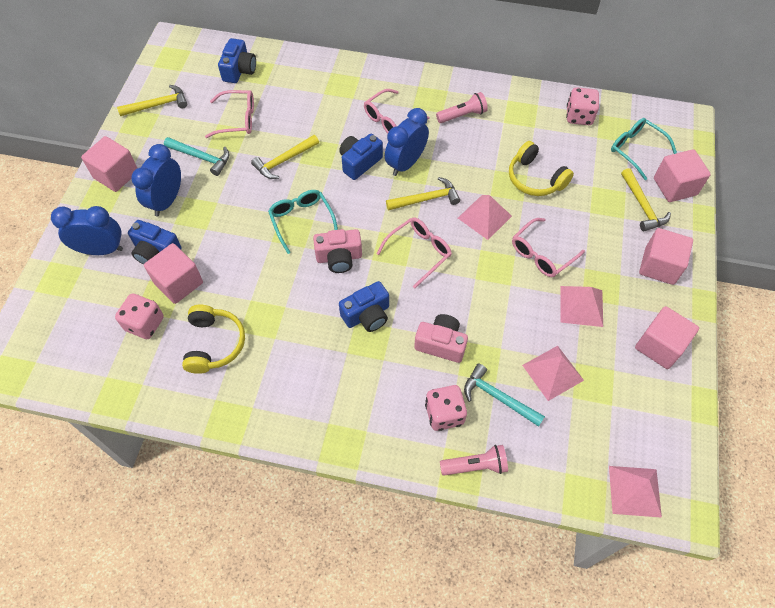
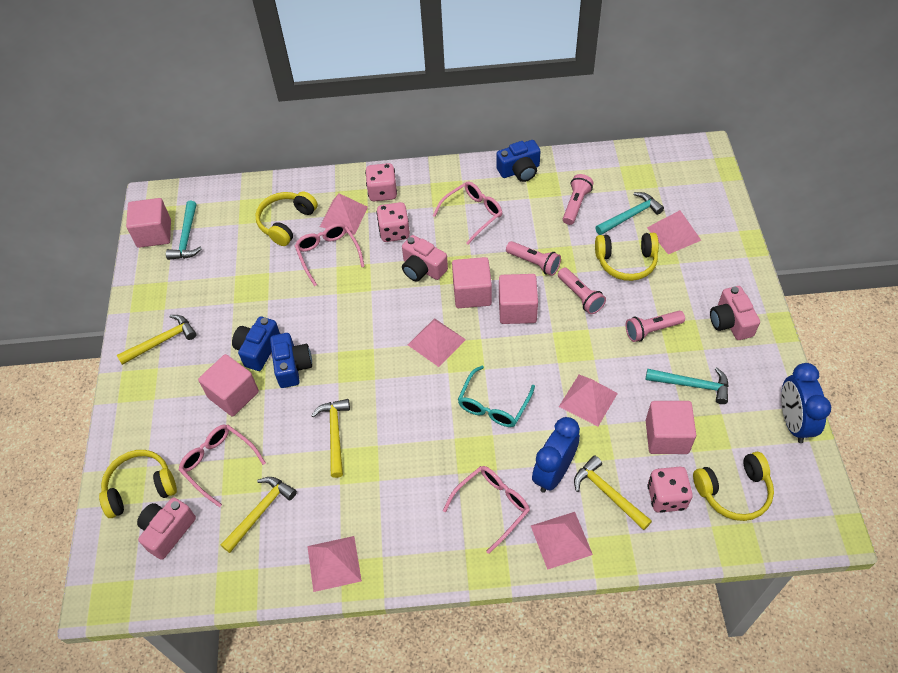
blue camera: 4 -> 3
blue clock: 3 -> 2
pink camera: 2 -> 3
pink flashlight: 2 -> 4
pink pyramid: 4 -> 6
turquoise glasses: 2 -> 1
turquoise hammer: 2 -> 3
yellow headphones: 2 -> 4

